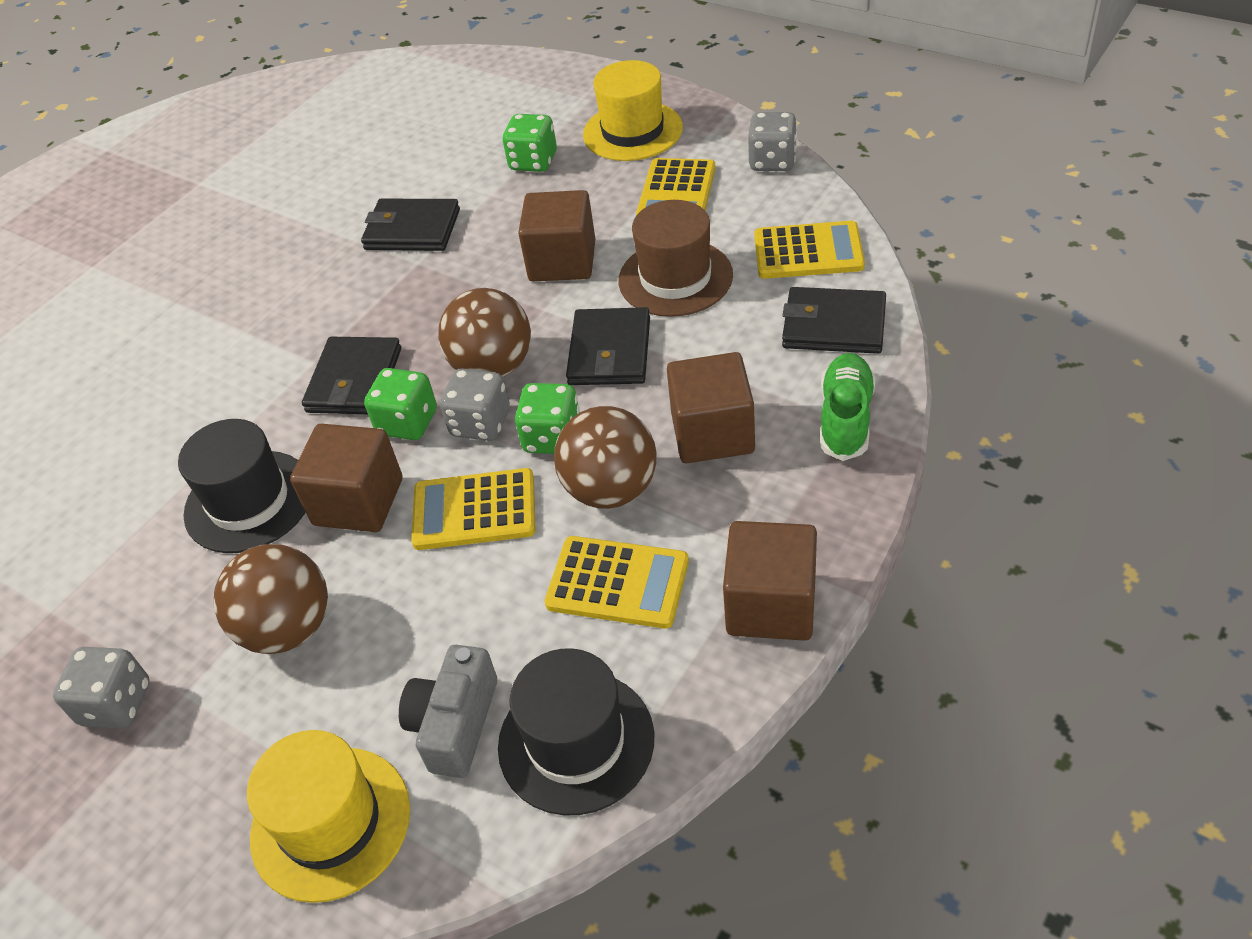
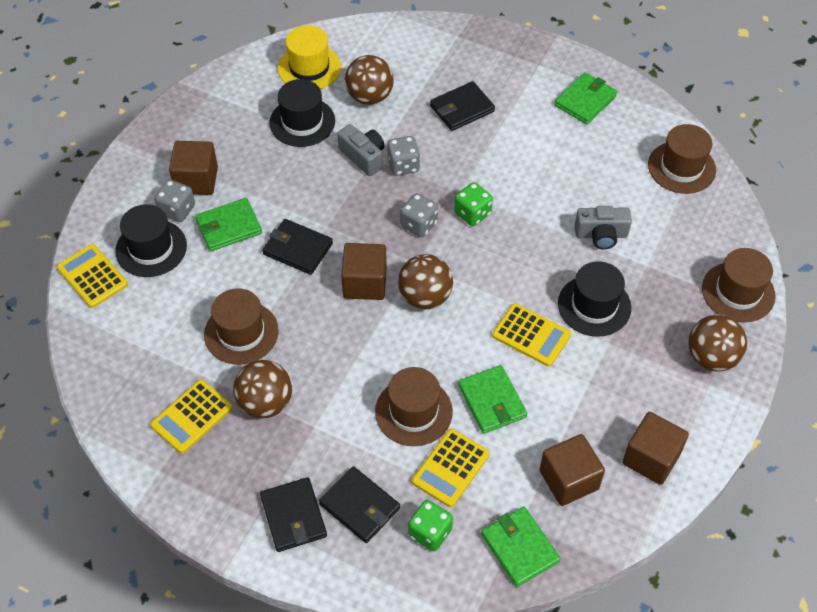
black hat: 2 -> 3
brown ball: 3 -> 4
brown hat: 1 -> 4
green dice: 3 -> 2
green shoe: 1 -> 0
green wallet: 0 -> 4
grey camera: 1 -> 2
yellow hat: 2 -> 1

